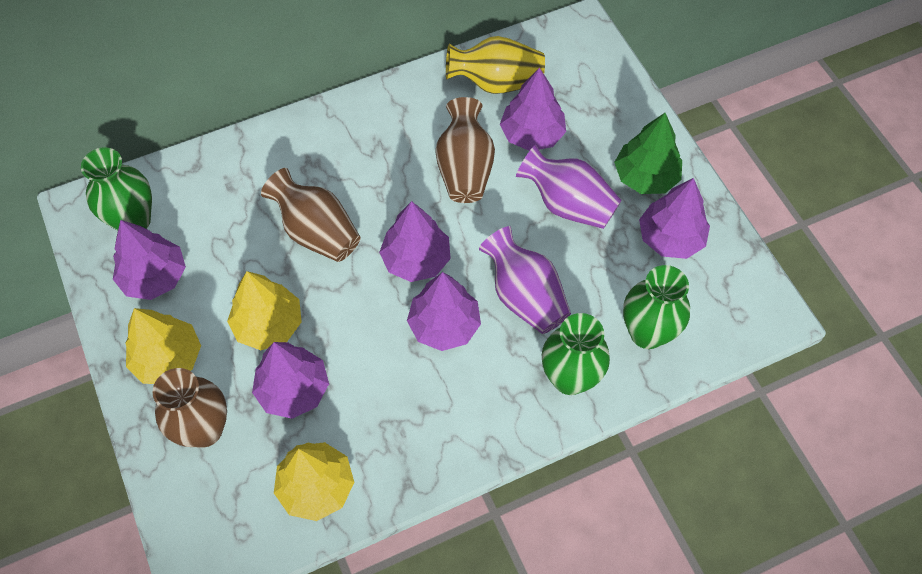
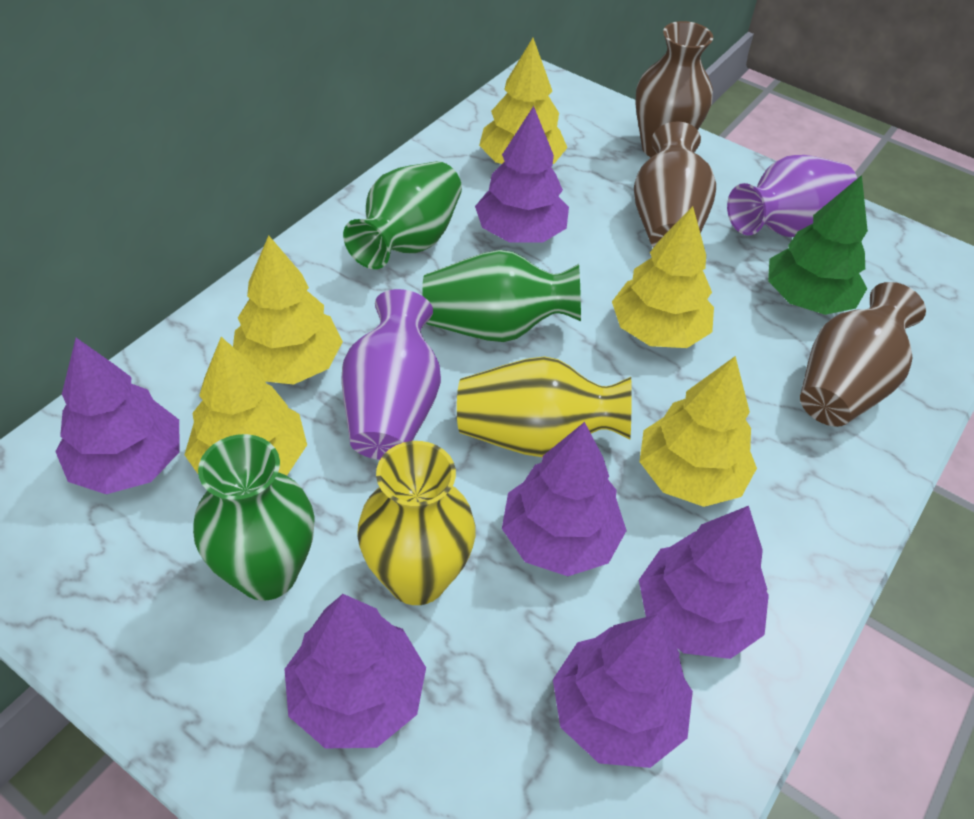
yellow tree: 3 -> 5
yellow vase: 1 -> 2

